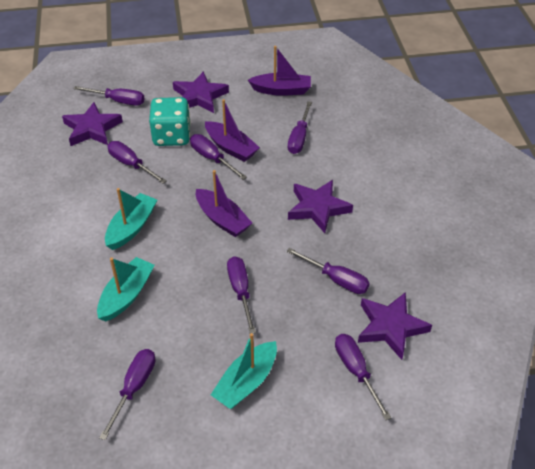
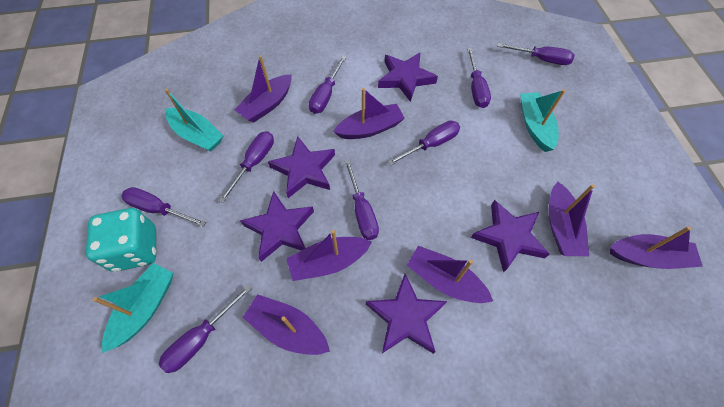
purple boat: 3 -> 7
purple star: 4 -> 5

